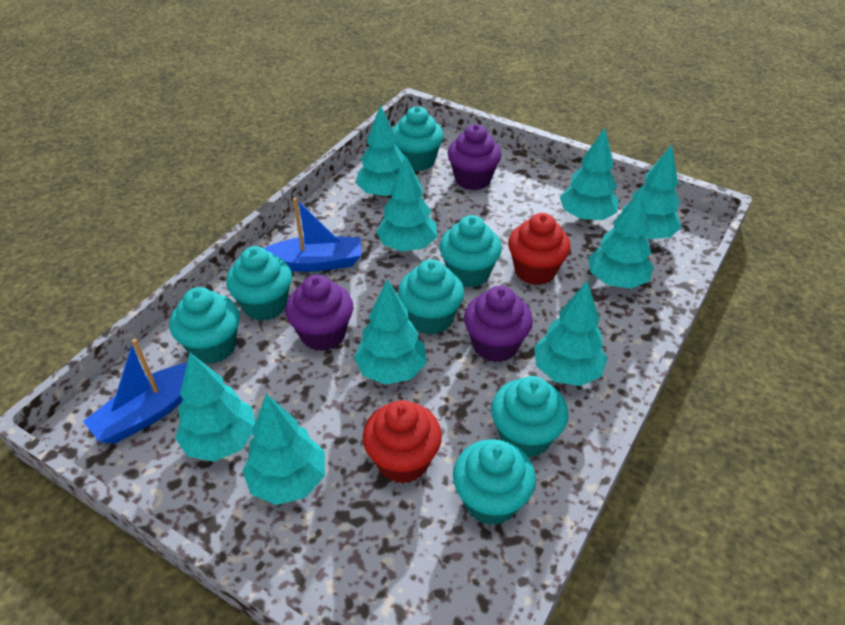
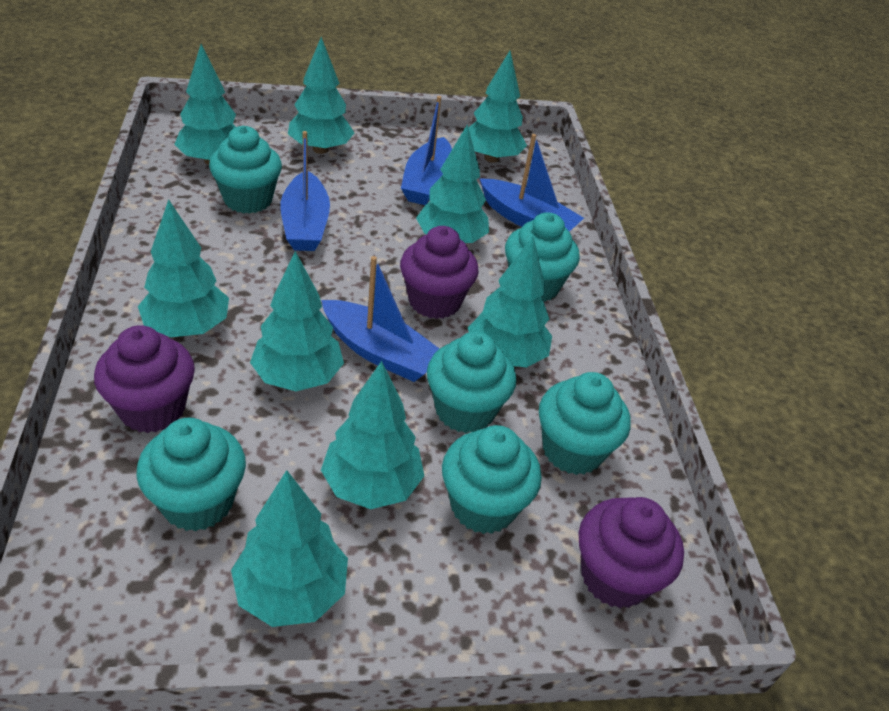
blue boat: 2 -> 4
red cupcake: 2 -> 0
turquoise cupcake: 7 -> 6

